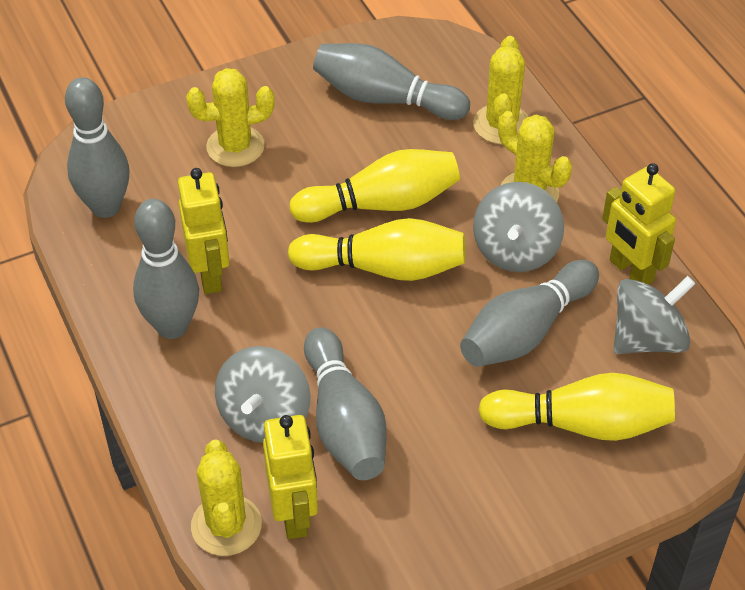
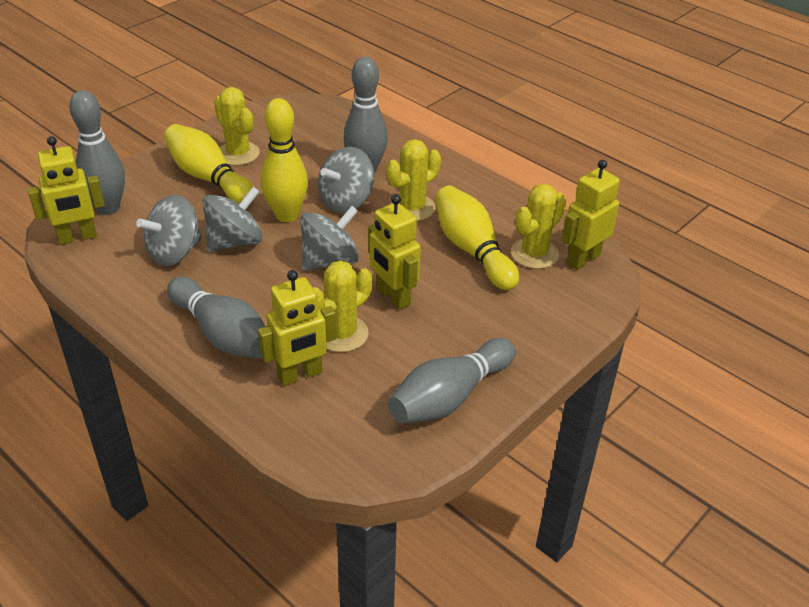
grey bowling pin: 5 -> 4
grey spinning top: 3 -> 4
yellow robot: 3 -> 4

